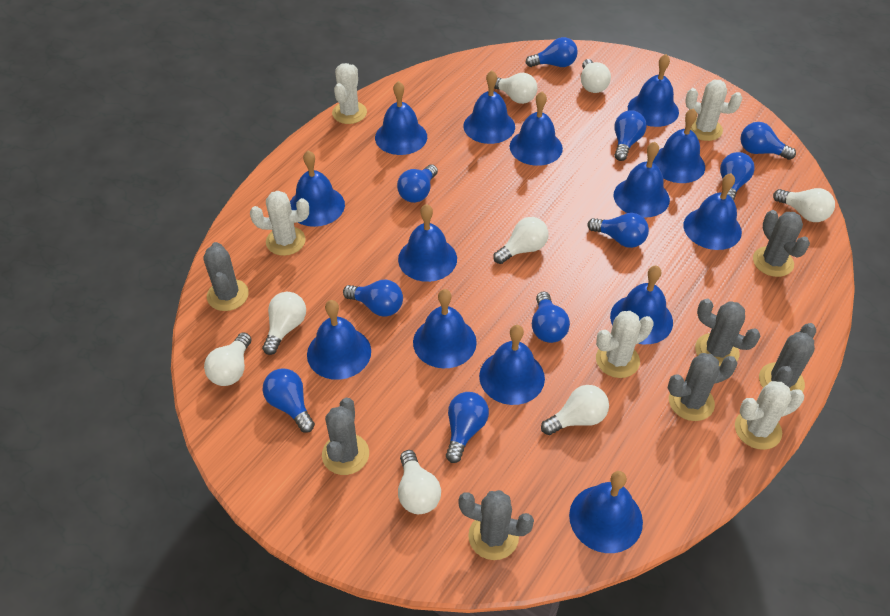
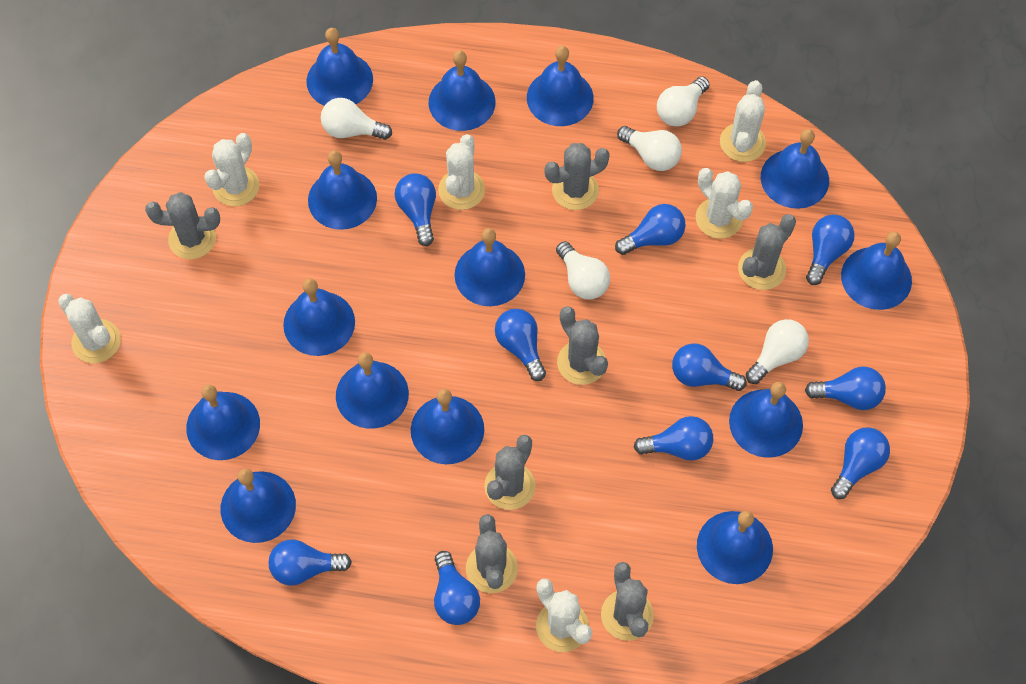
white cactus: 5 -> 6
white light bulb: 8 -> 5

